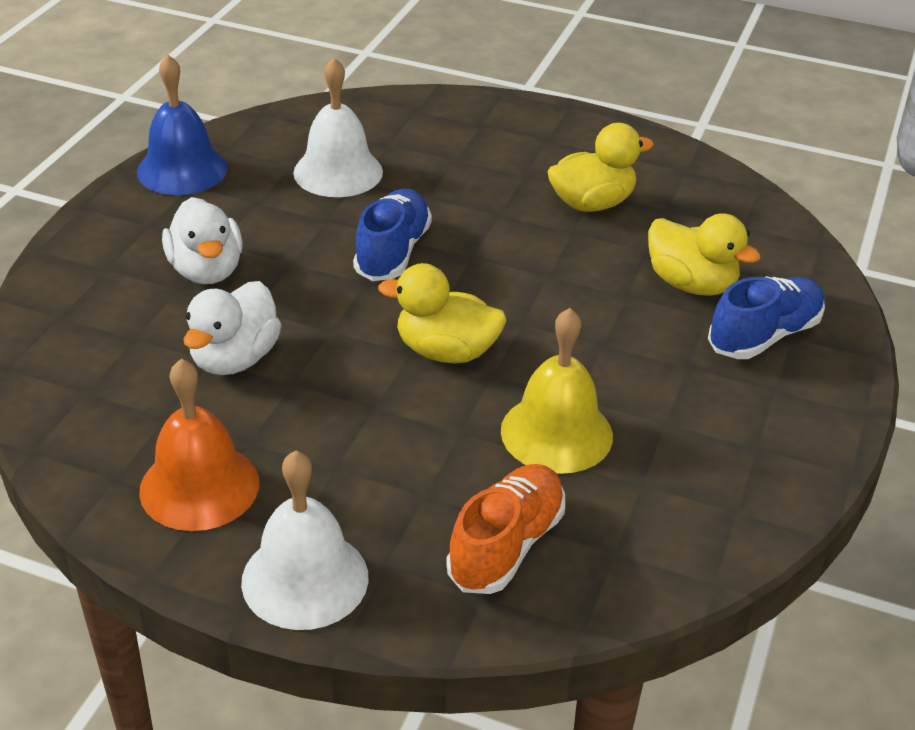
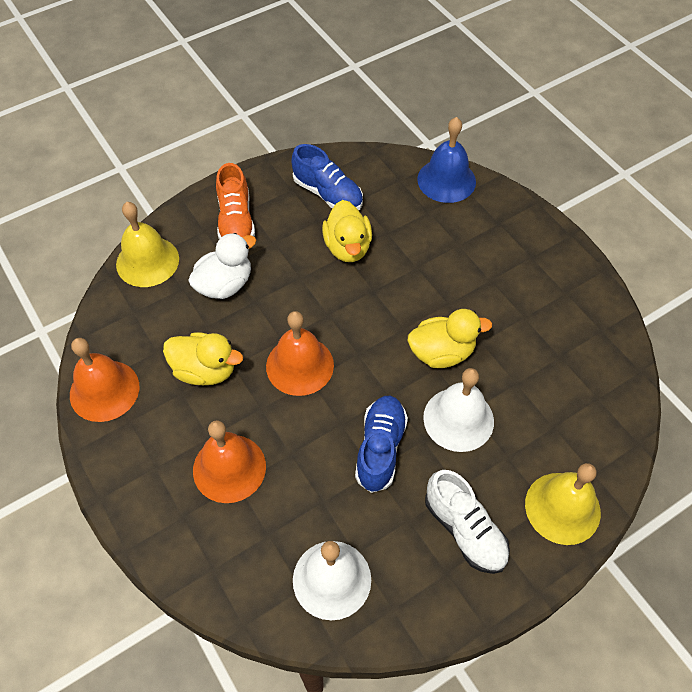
orange bell: 1 -> 3
white duck: 2 -> 1
white shoe: 0 -> 1
yellow bell: 1 -> 2

